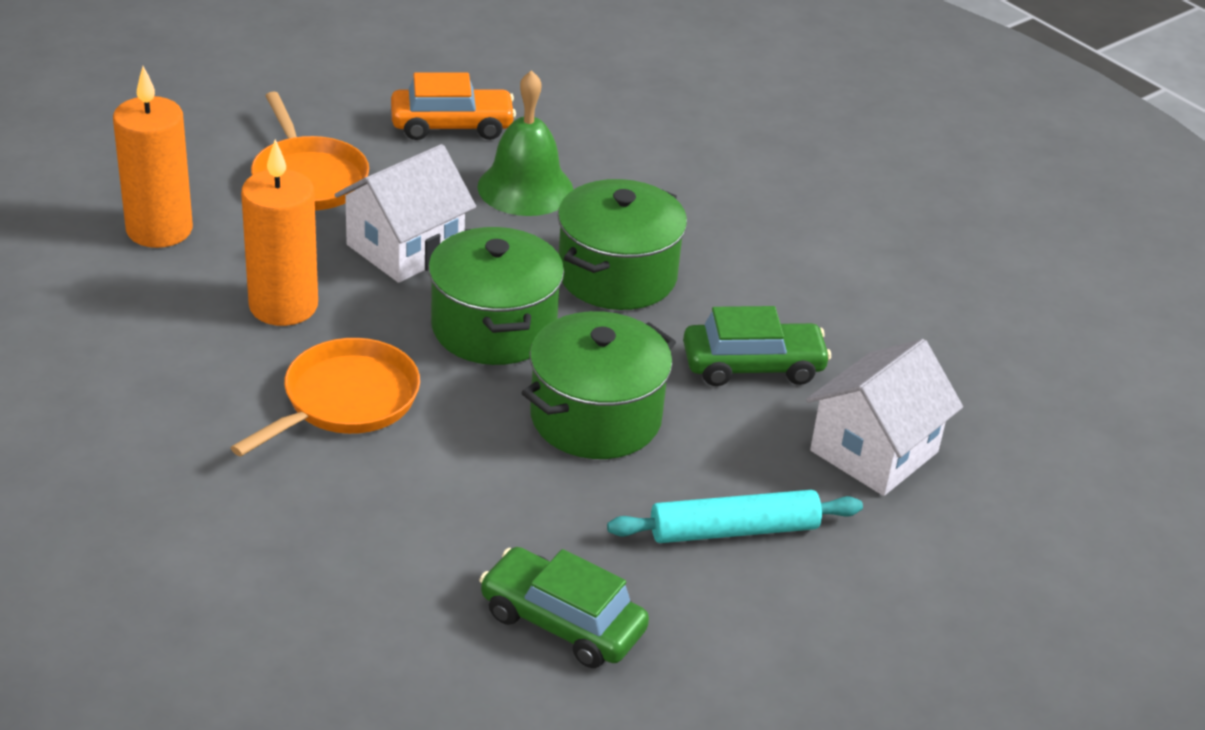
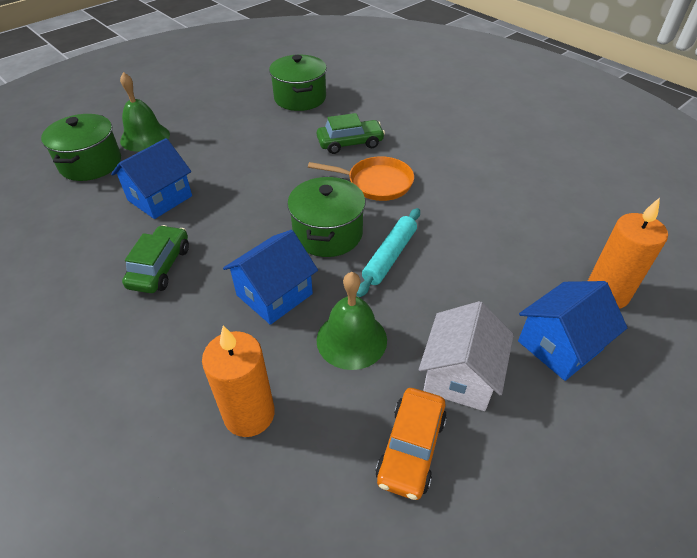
blue house: 0 -> 3
green bell: 1 -> 2
orange pan: 2 -> 1
white house: 2 -> 1

